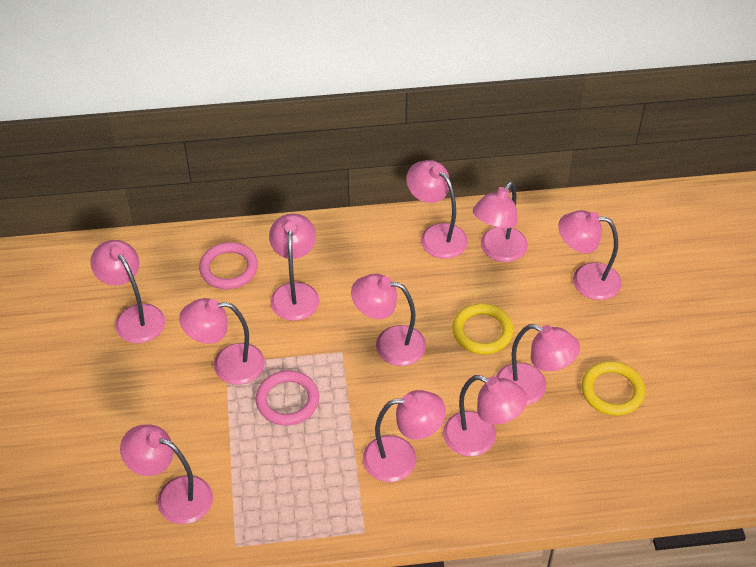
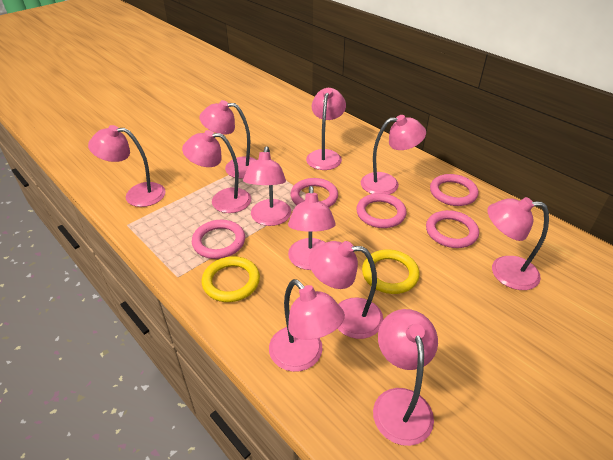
pink ring: 2 -> 5

